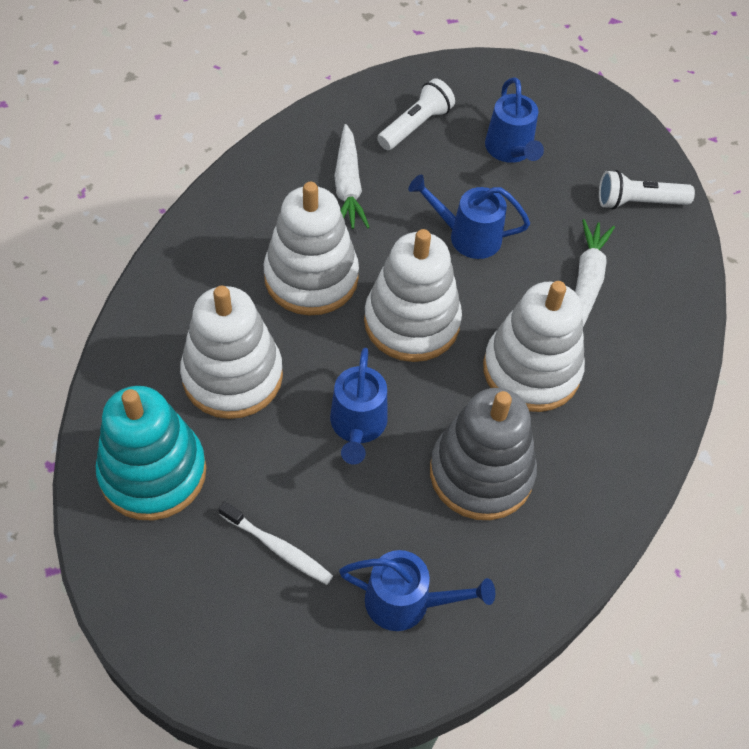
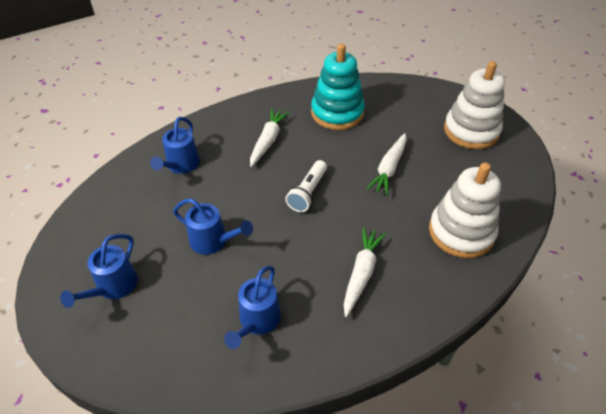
grey stacking toy: 1 -> 0
white carrot: 2 -> 3
white flashlight: 2 -> 1
white stacking toy: 4 -> 2
white toothbrush: 1 -> 0

